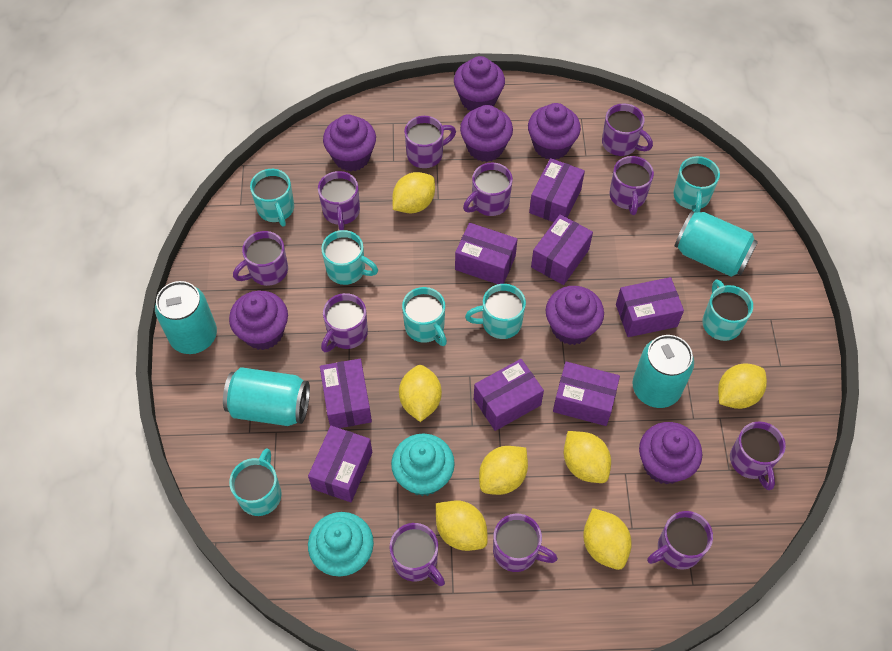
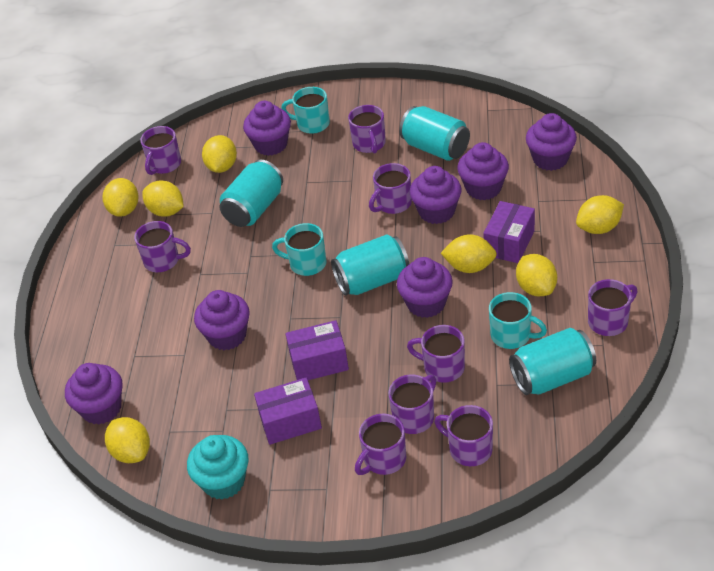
purple box: 8 -> 3
purple mug: 11 -> 9
turquoise cupcake: 2 -> 1
turquoise mug: 7 -> 3

